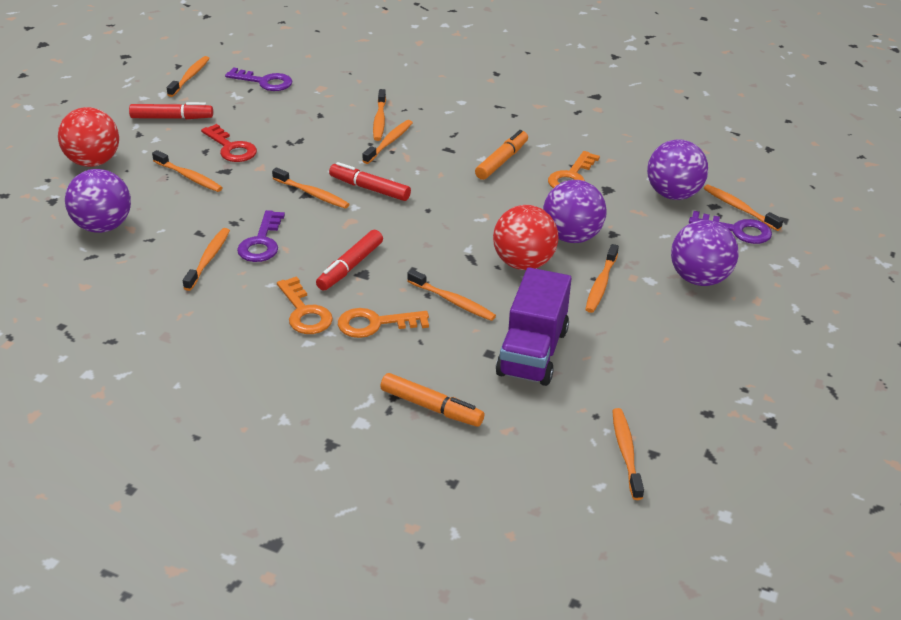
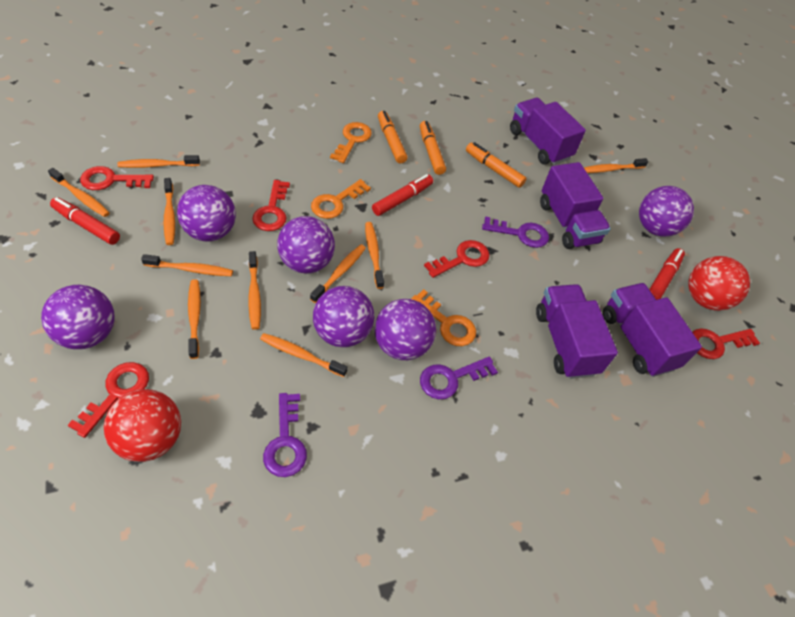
orange marker: 2 -> 3
purple ball: 4 -> 6
purple truck: 1 -> 4
red key: 1 -> 5

